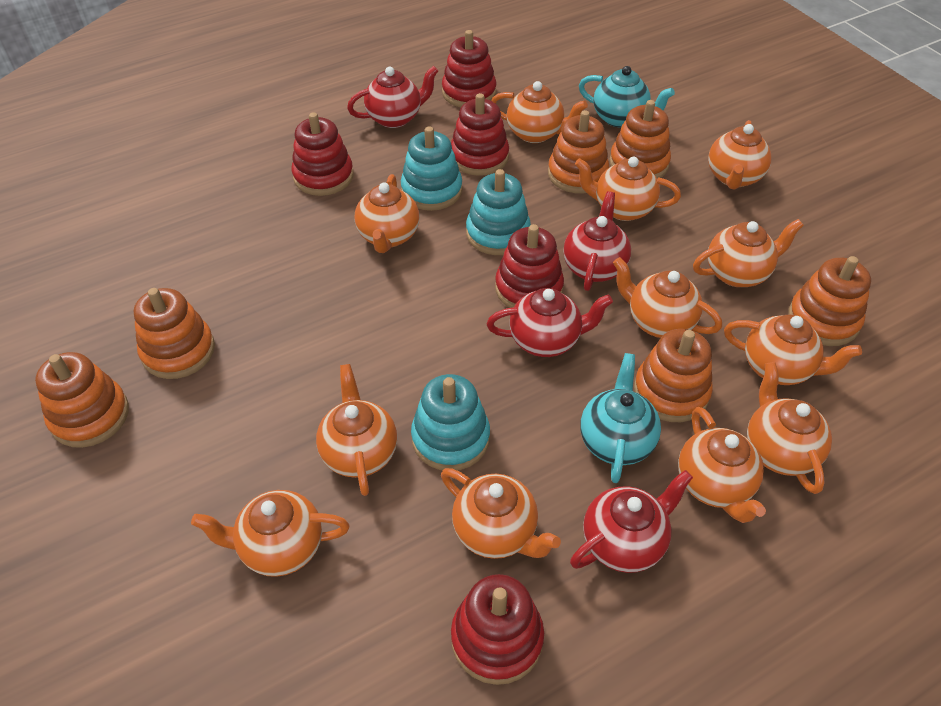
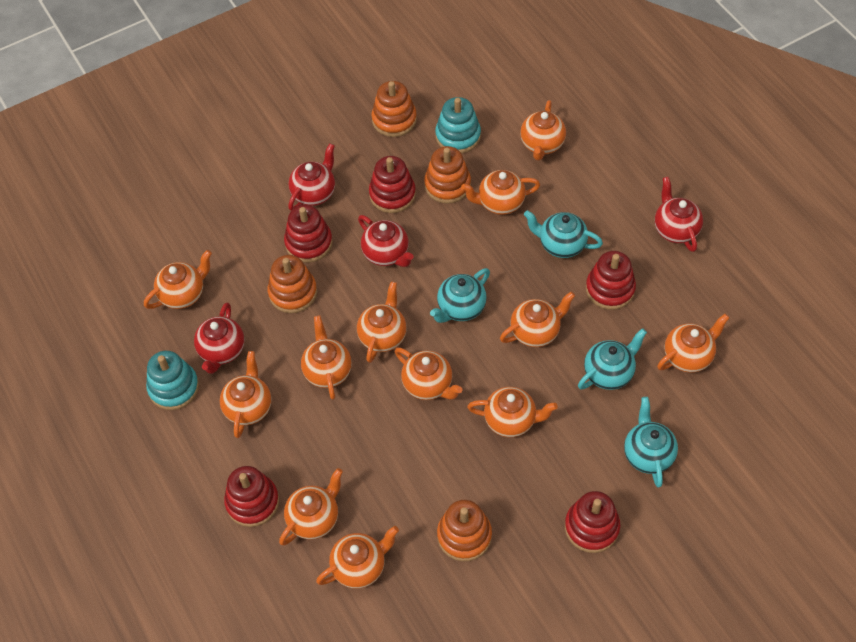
orange stacking toy: 6 -> 4
turquoise stacking toy: 3 -> 2
turquoise teapot: 2 -> 4

